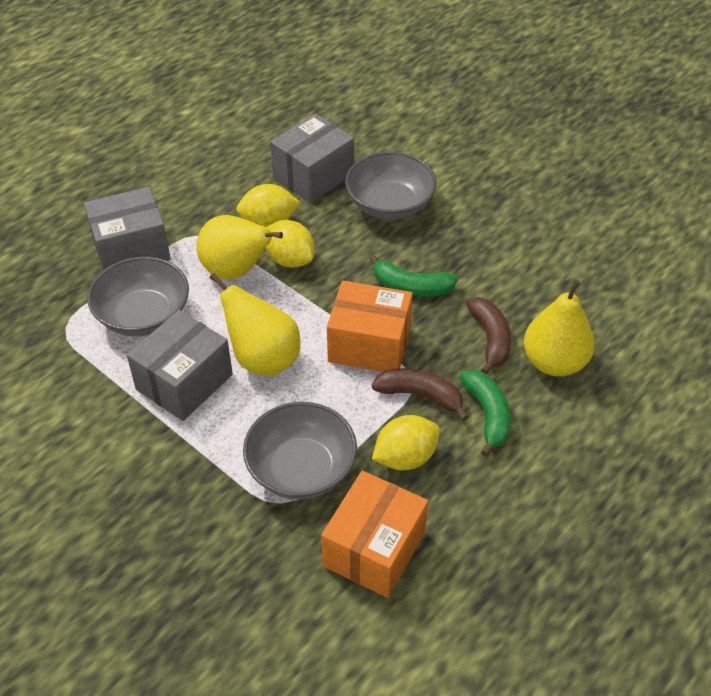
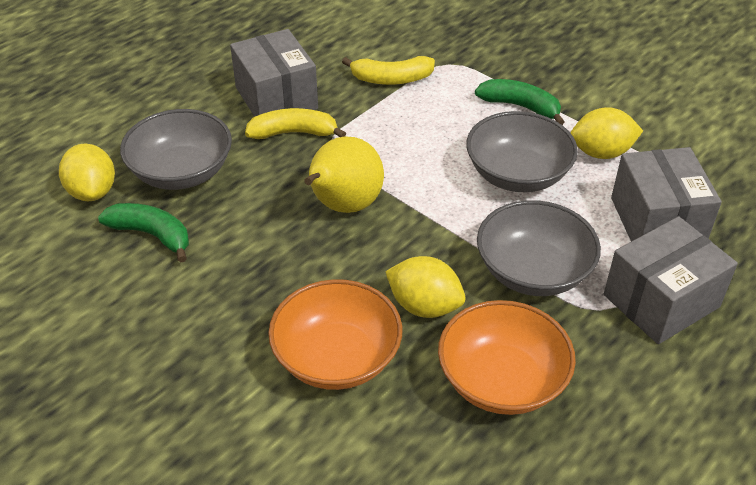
brown banana: 2 -> 0
orange bowl: 0 -> 2
orange box: 2 -> 0
yellow banana: 0 -> 2
yellow pear: 3 -> 1

